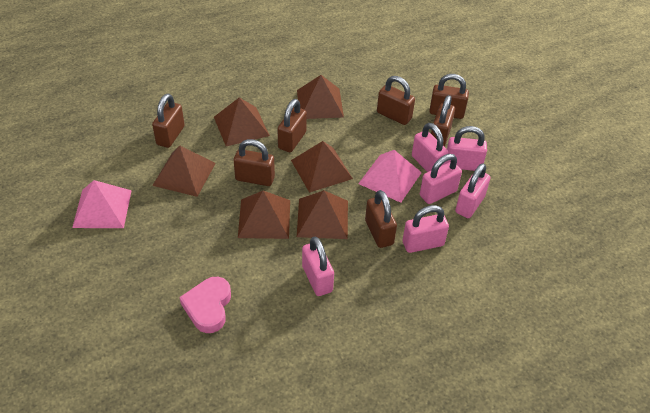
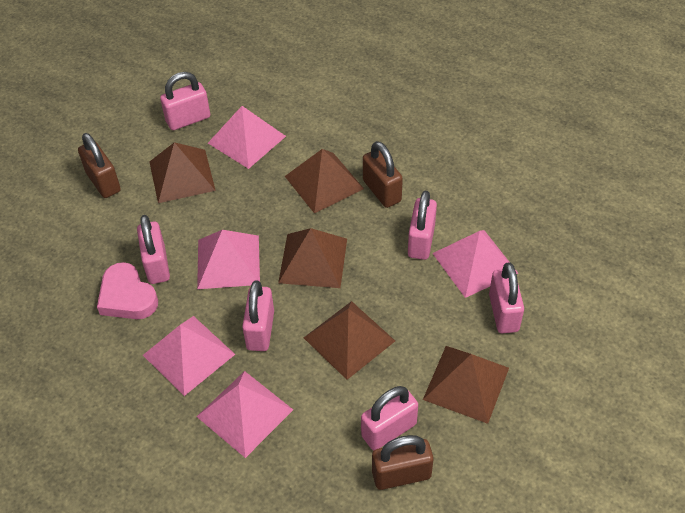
brown padlock: 7 -> 3
brown pyramid: 6 -> 5
pink pyramid: 2 -> 5

